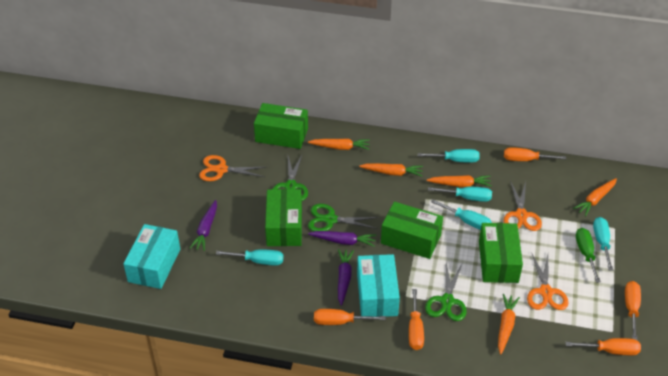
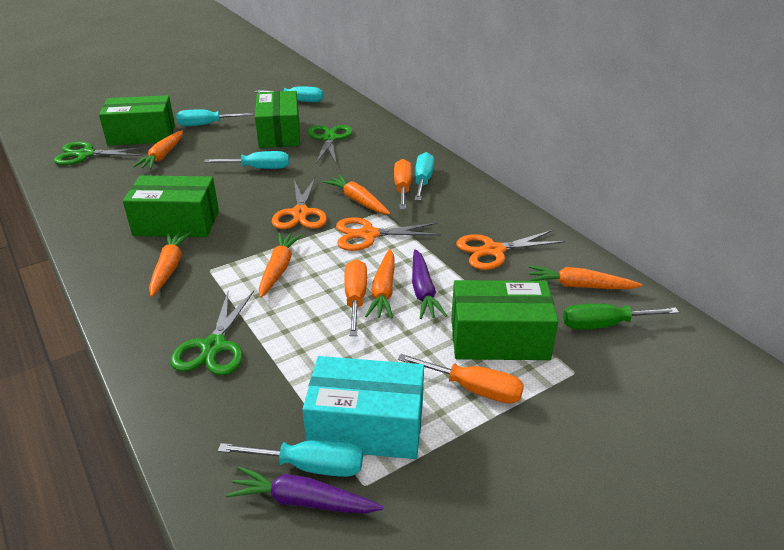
orange carrot: 5 -> 6
orange screwdriver: 5 -> 3
purple carrot: 3 -> 2
turquoise box: 2 -> 1

